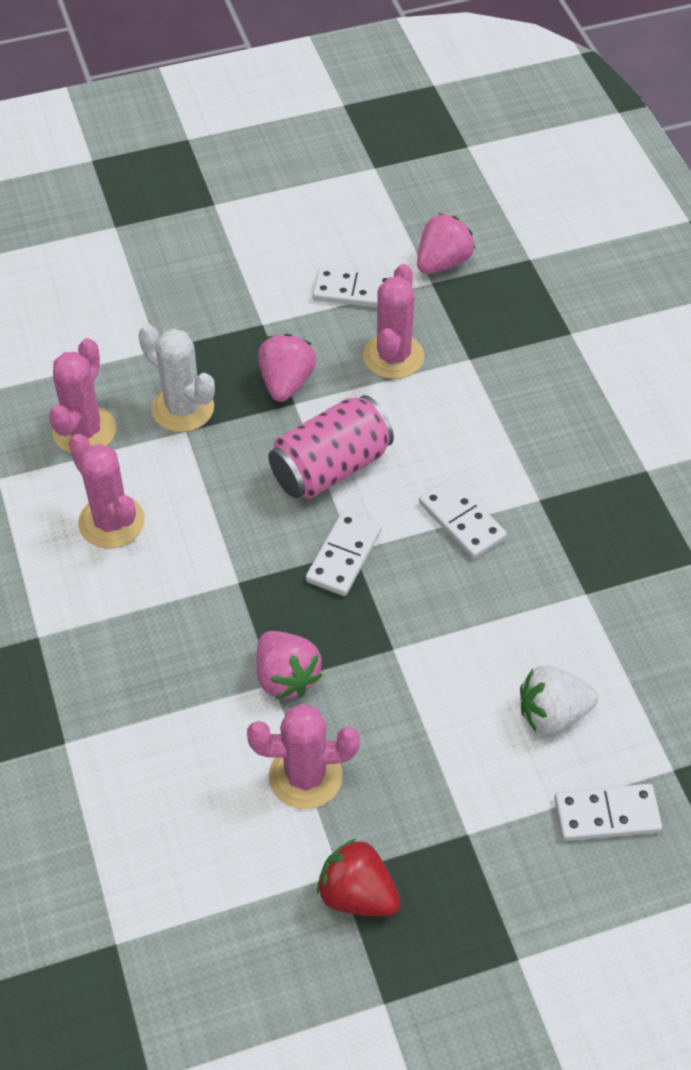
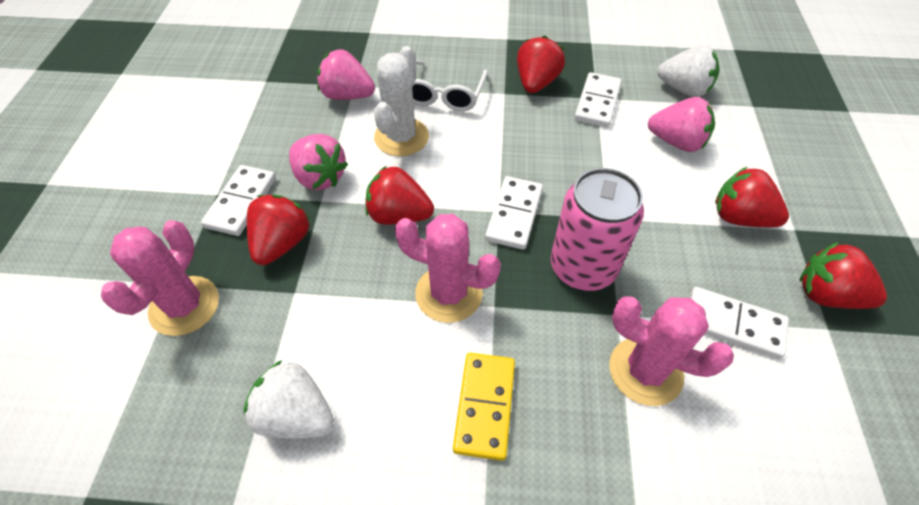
pink cactus: 4 -> 3
red strawberry: 1 -> 5
white glasses: 0 -> 1
white strawberry: 1 -> 2
yellow domino: 0 -> 1

